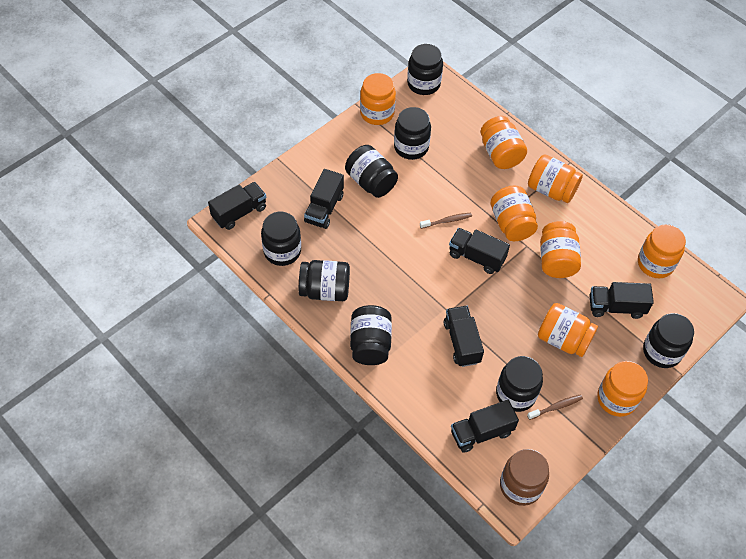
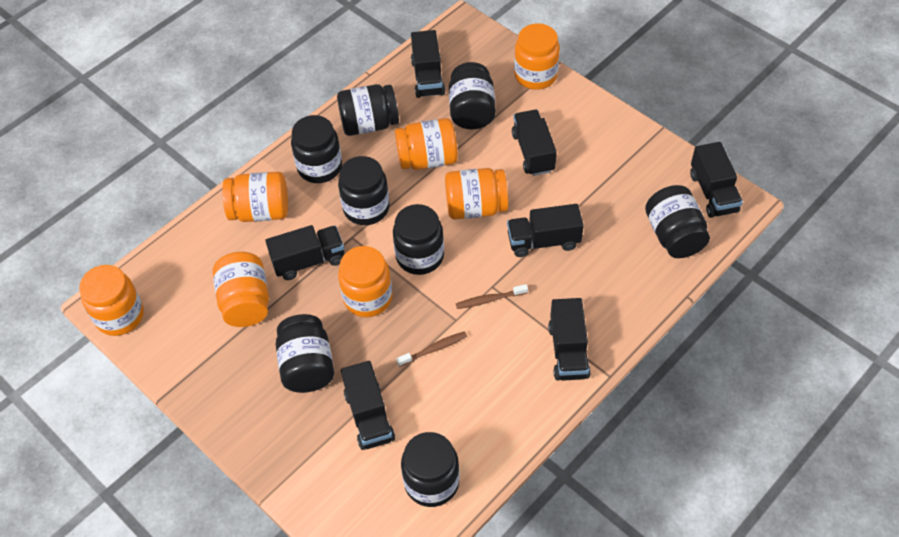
black truck: 6 -> 7
brown jar: 1 -> 0
orange jar: 8 -> 7

